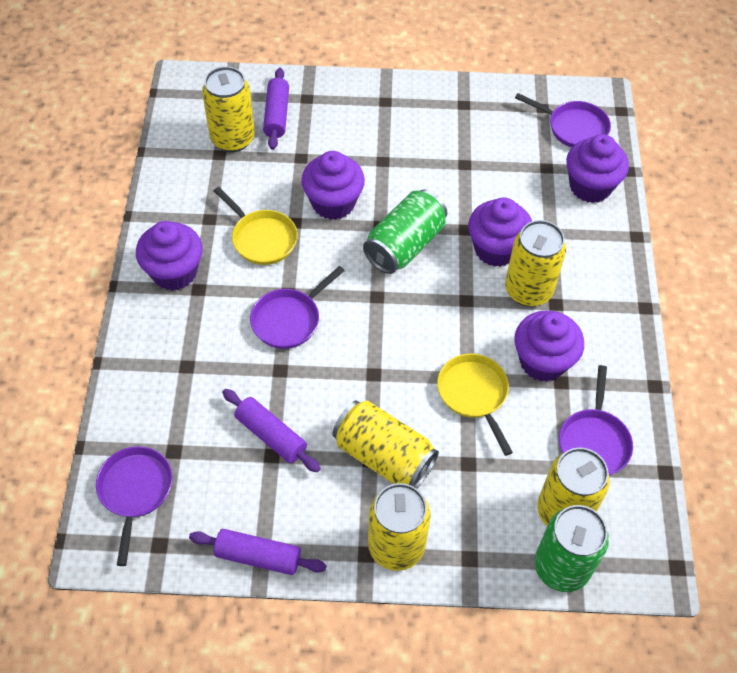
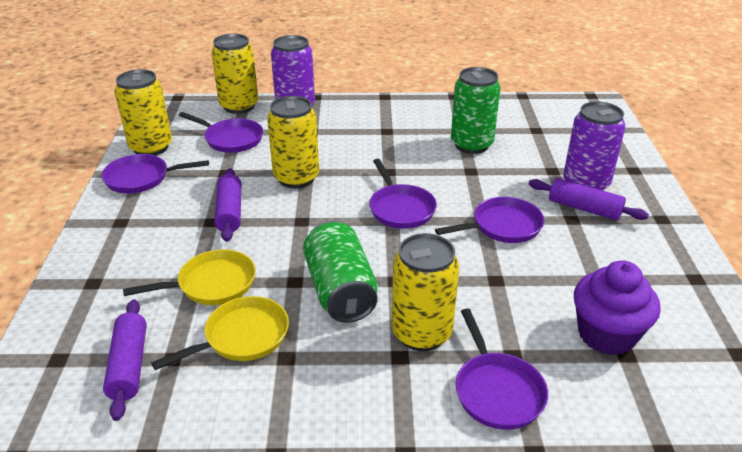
purple can: 0 -> 2
purple cupcake: 5 -> 1
purple pan: 4 -> 5
yellow can: 5 -> 4

